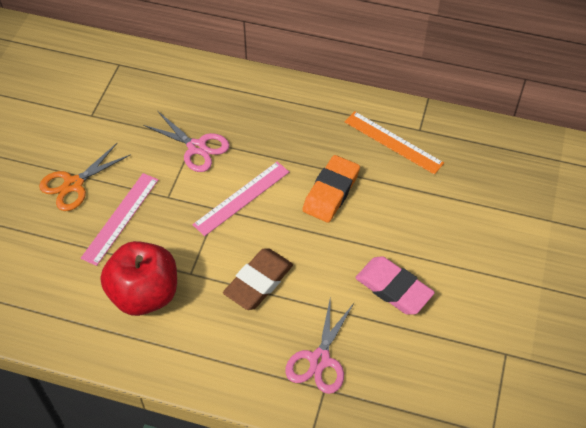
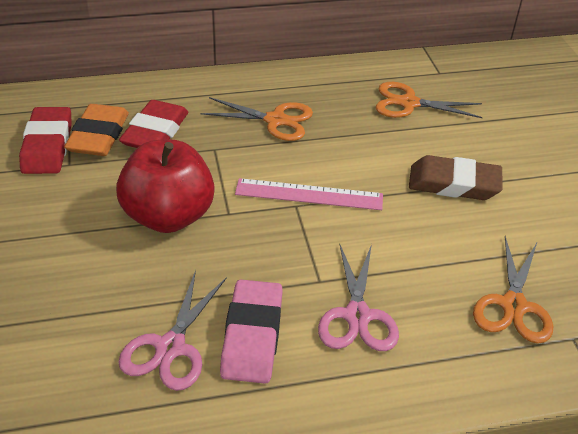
orange ruler: 1 -> 0
orange scissors: 1 -> 3
pink ruler: 2 -> 1
red eraser: 0 -> 2

